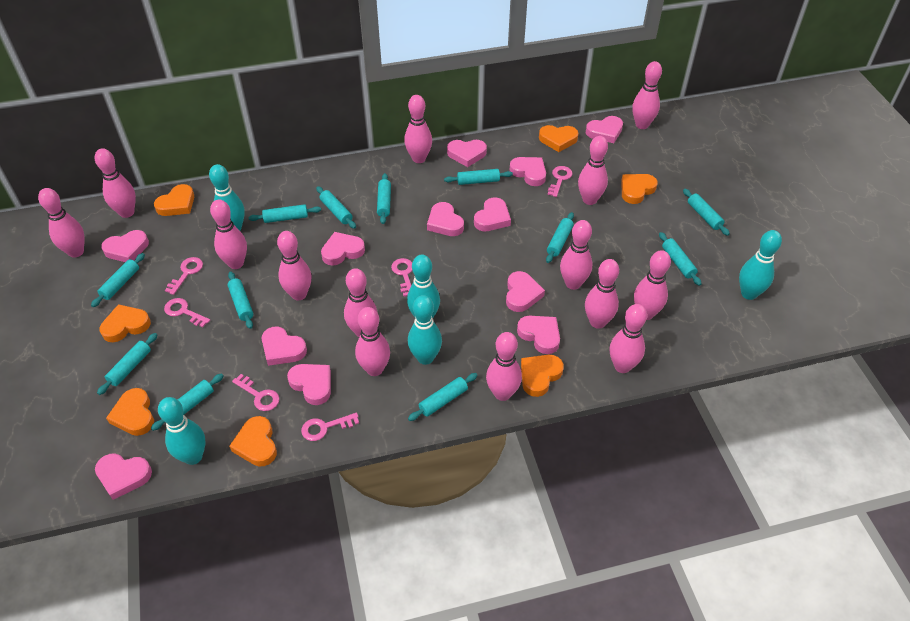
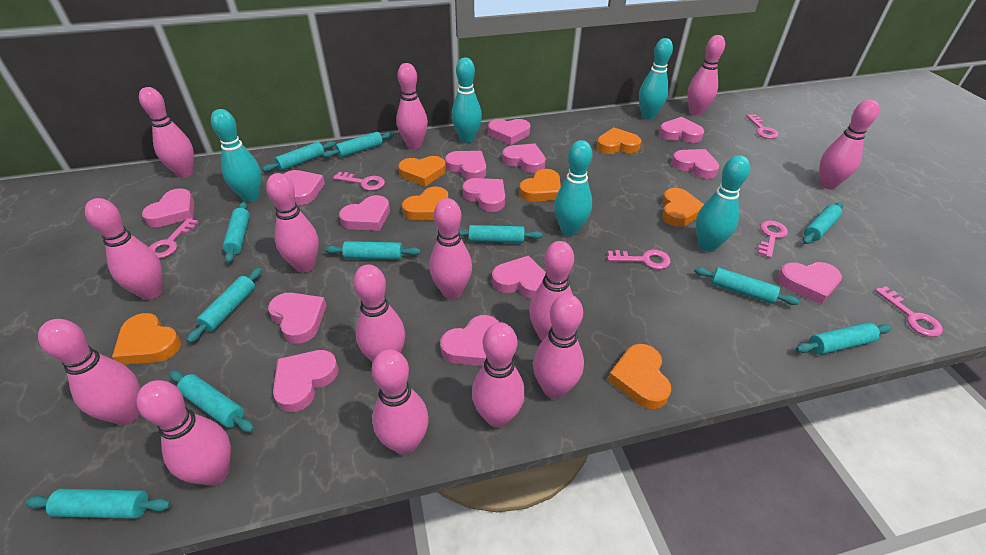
pink heart: 12 -> 14
turquoise rolling pin: 12 -> 11

